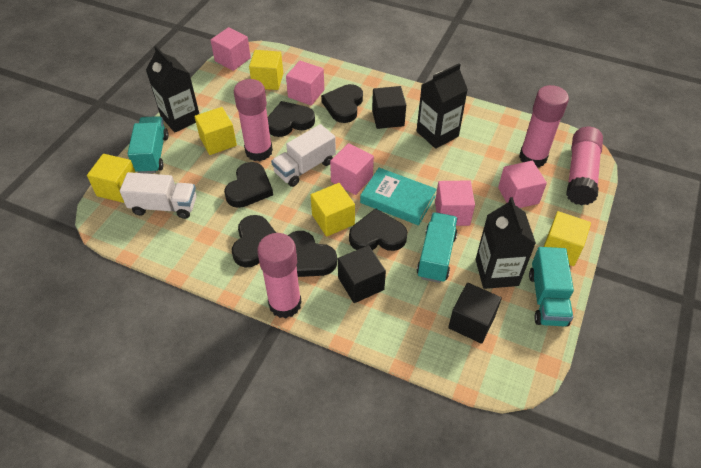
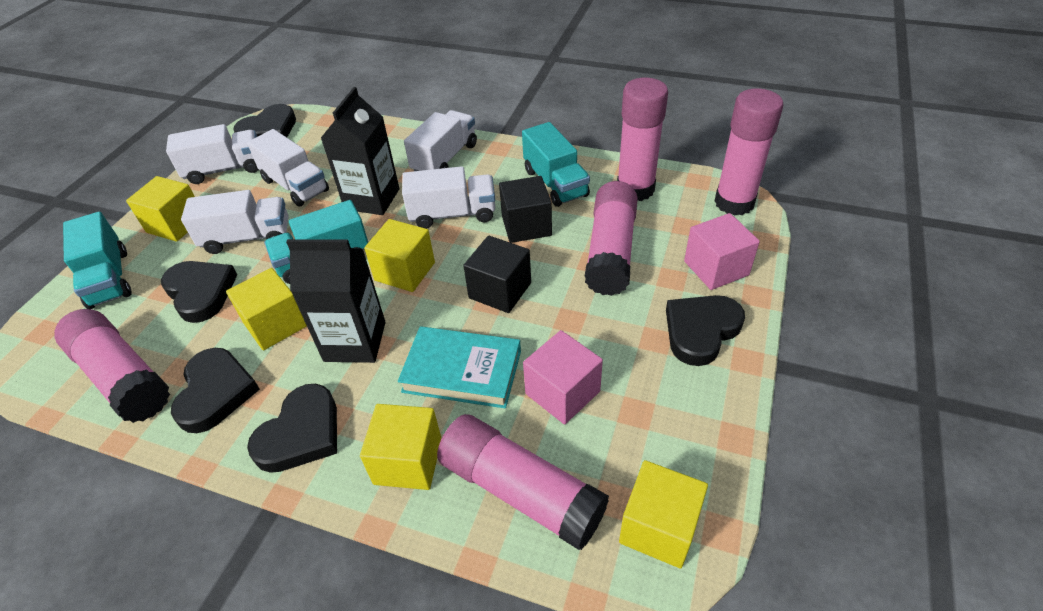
black carton: 3 -> 2
black cube: 3 -> 2
black heart: 6 -> 5
pink cube: 5 -> 2
pink glue stick: 4 -> 5
white truck: 2 -> 5

